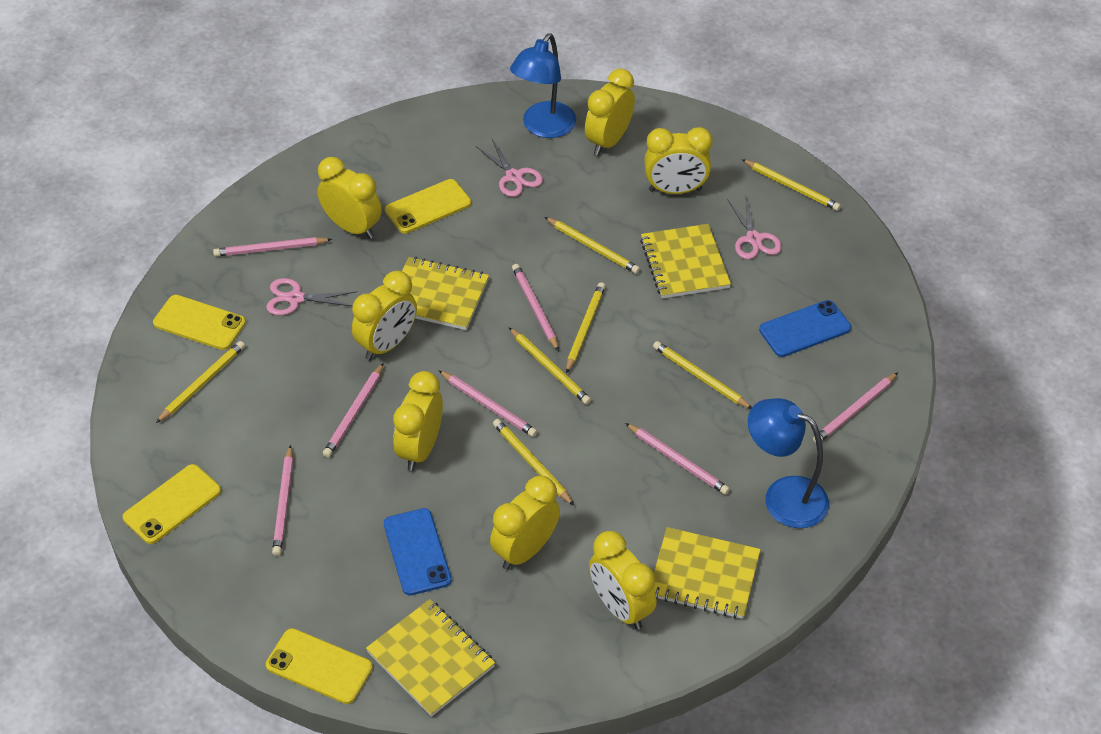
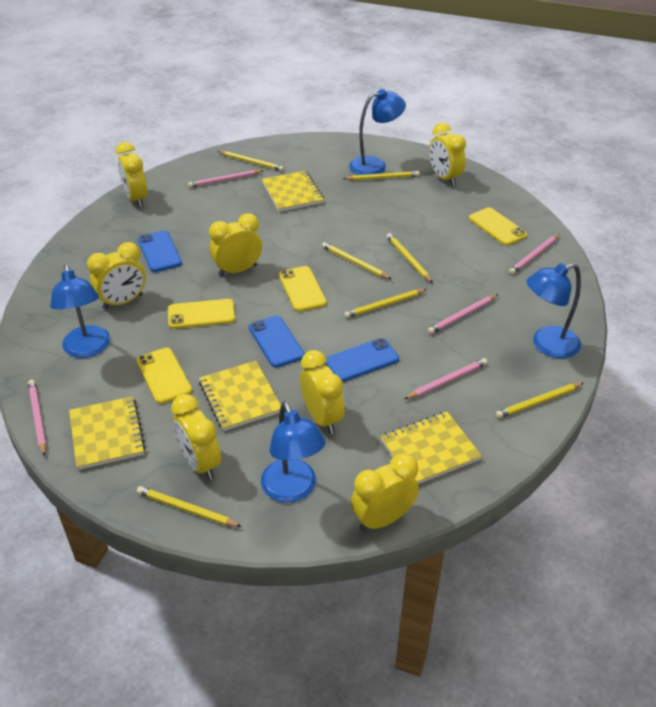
blue lamp: 2 -> 4
blue phone: 2 -> 3
pink pencil: 7 -> 5
pink scissors: 3 -> 0

